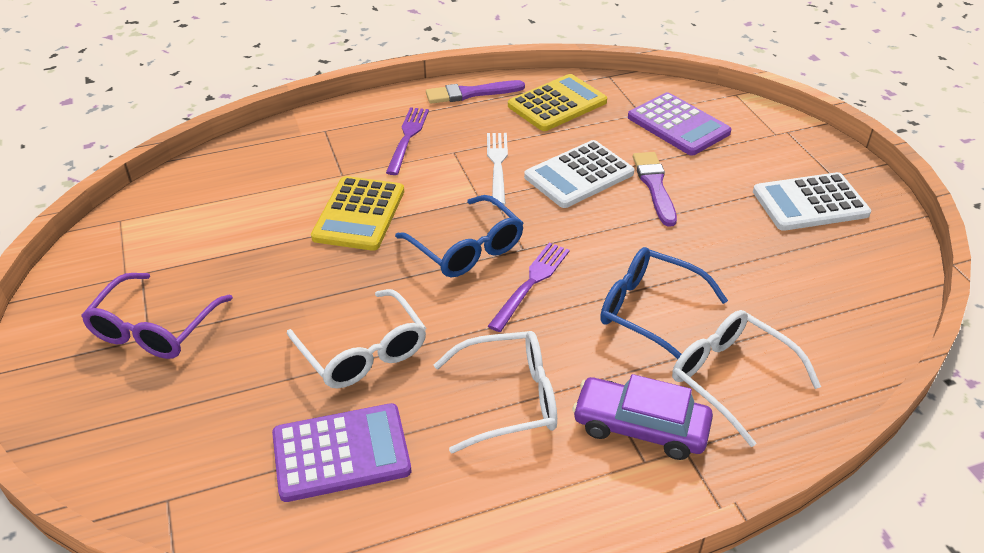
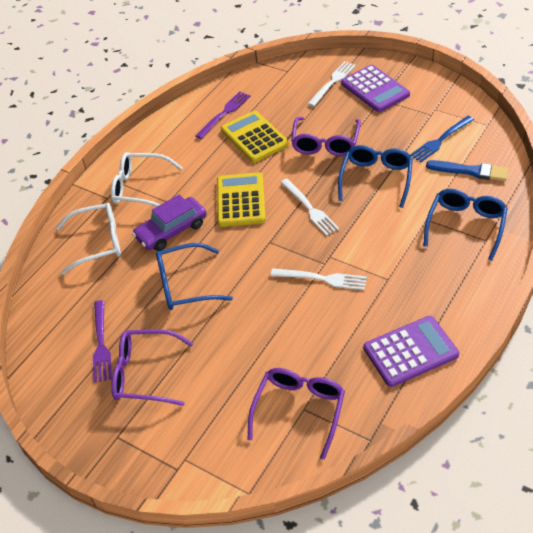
blue brush: 0 -> 1
blue fork: 0 -> 1
blue glasses: 2 -> 3
purple brush: 2 -> 0
purple glasses: 1 -> 3
white calculator: 2 -> 0
white fork: 1 -> 3
white glasses: 3 -> 2

